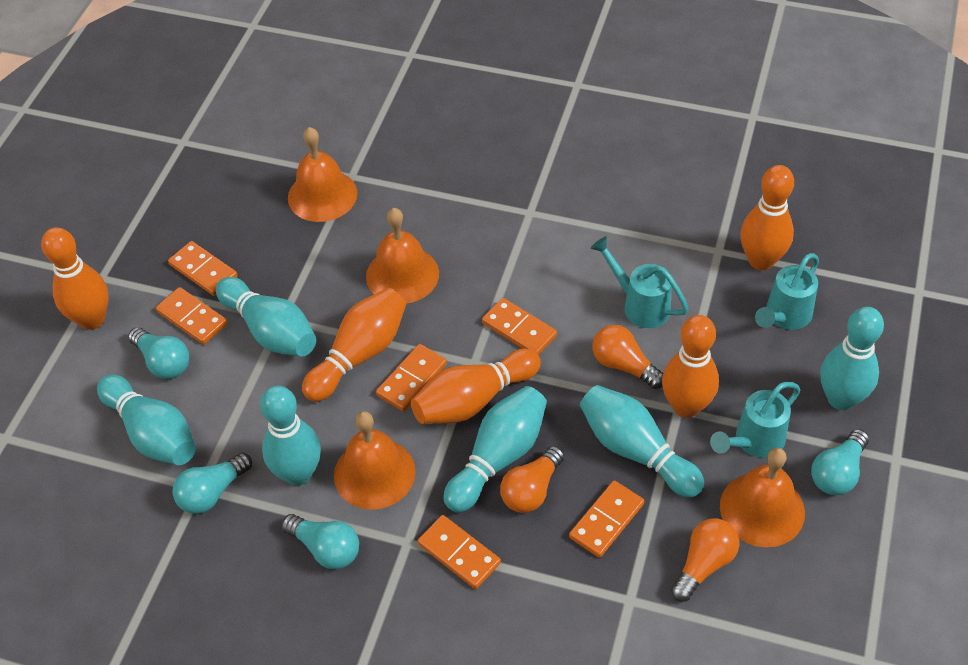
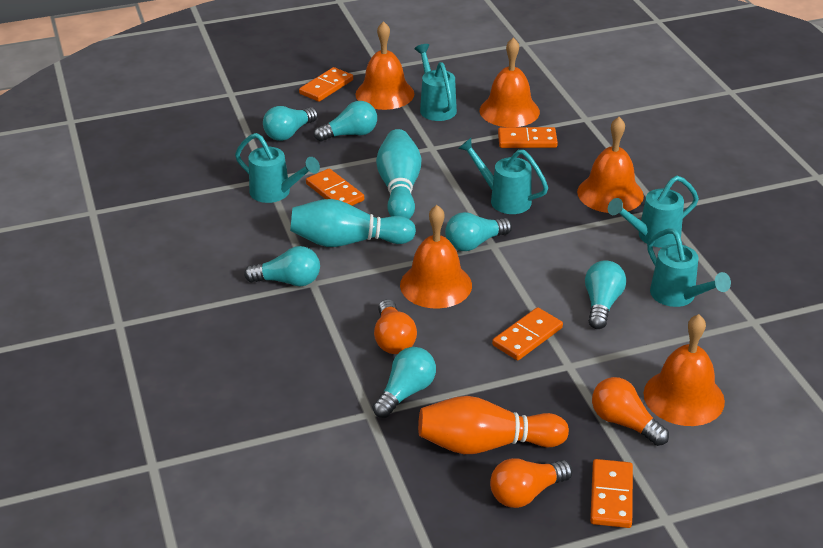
orange bell: 4 -> 5
orange bowling pin: 5 -> 1
orange domino: 6 -> 5
turquoise bowling pin: 6 -> 2
turquoise light bulb: 4 -> 6
turquoise watering can: 3 -> 5

